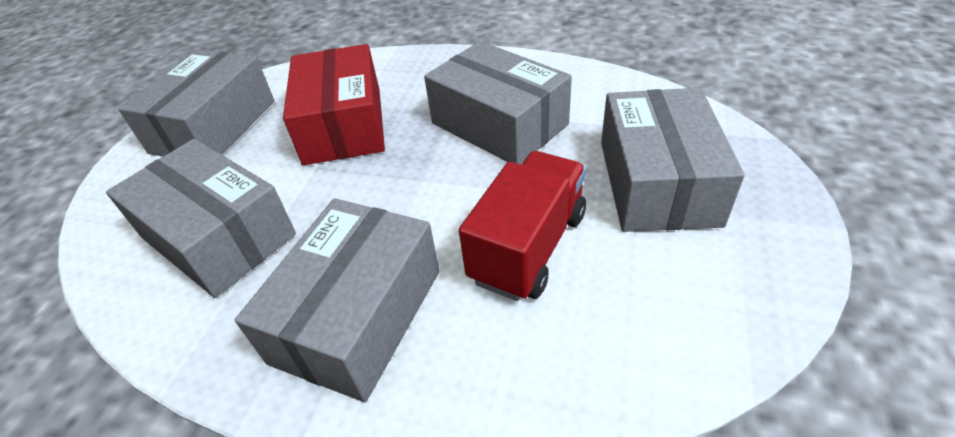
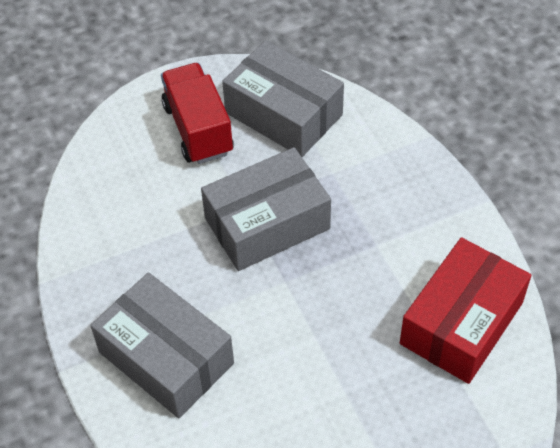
grey box: 5 -> 3

